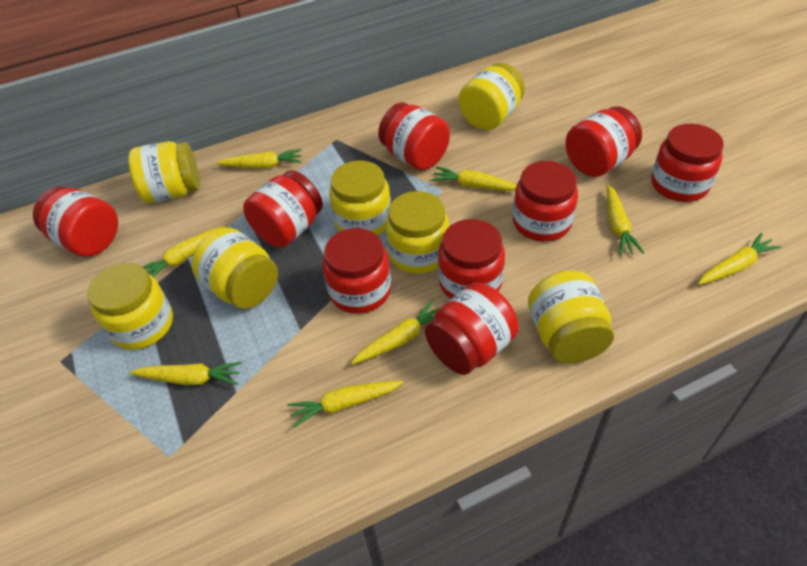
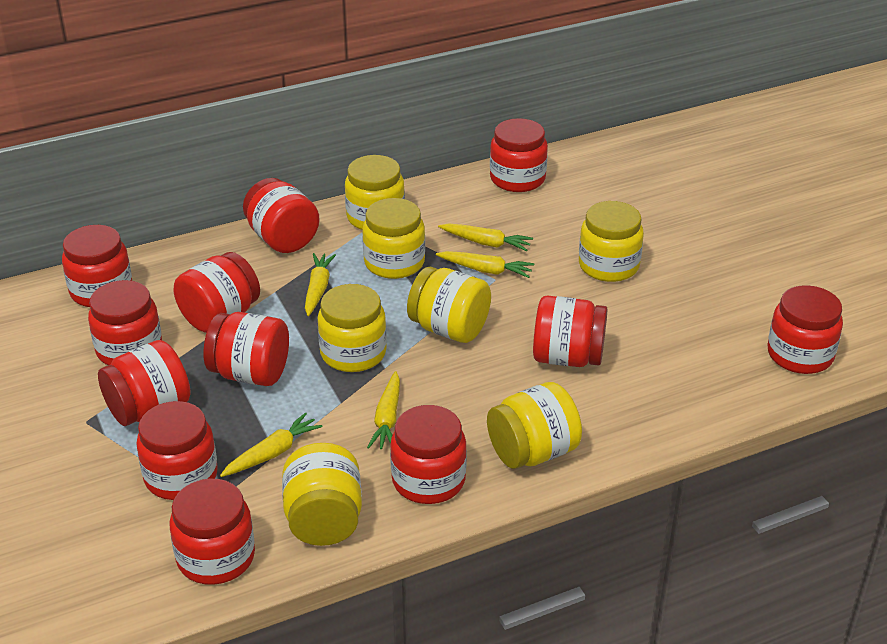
red jar: 9 -> 12
yellow carrot: 8 -> 5

